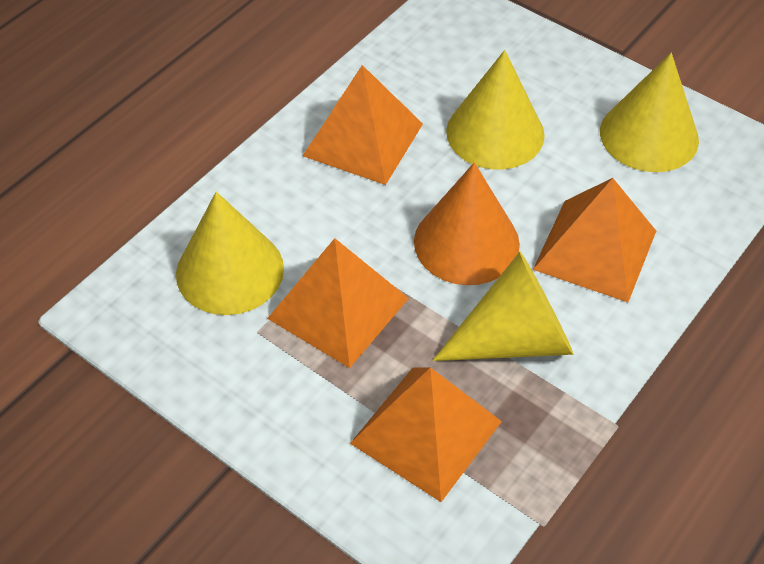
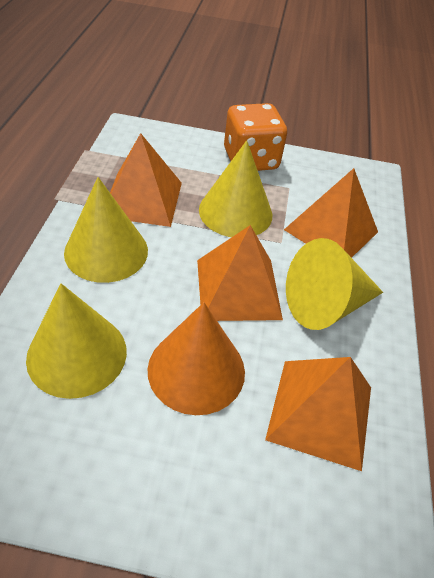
orange dice: 0 -> 1

